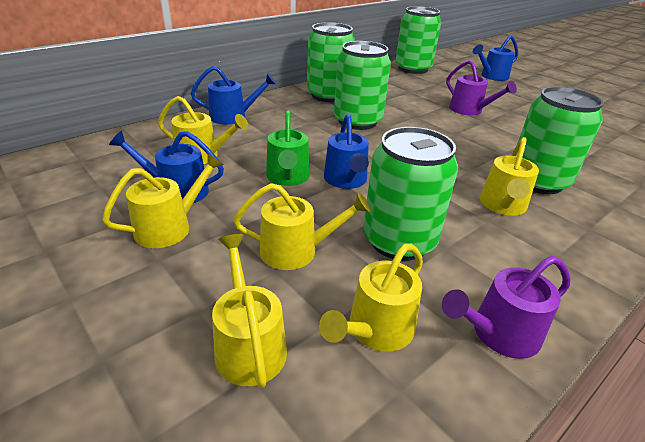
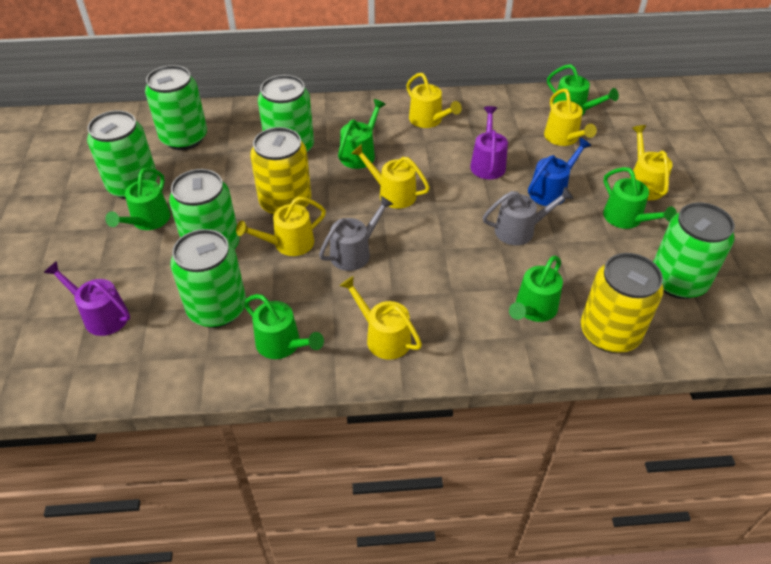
blue watering can: 4 -> 1
green can: 5 -> 6
green watering can: 1 -> 6
grey watering can: 0 -> 2
yellow can: 0 -> 2

